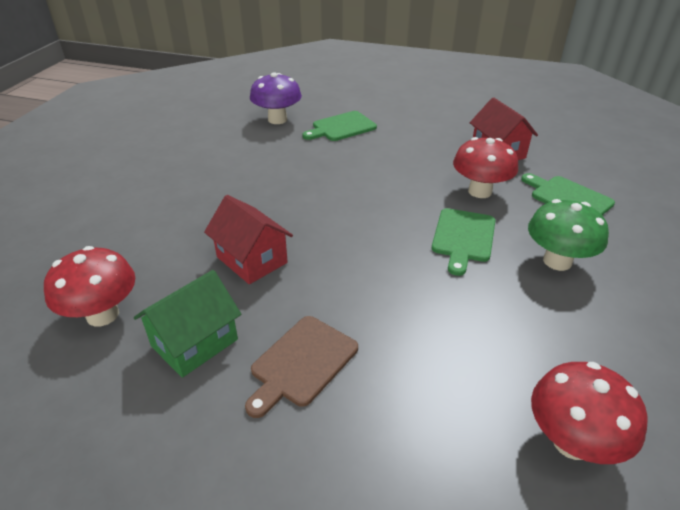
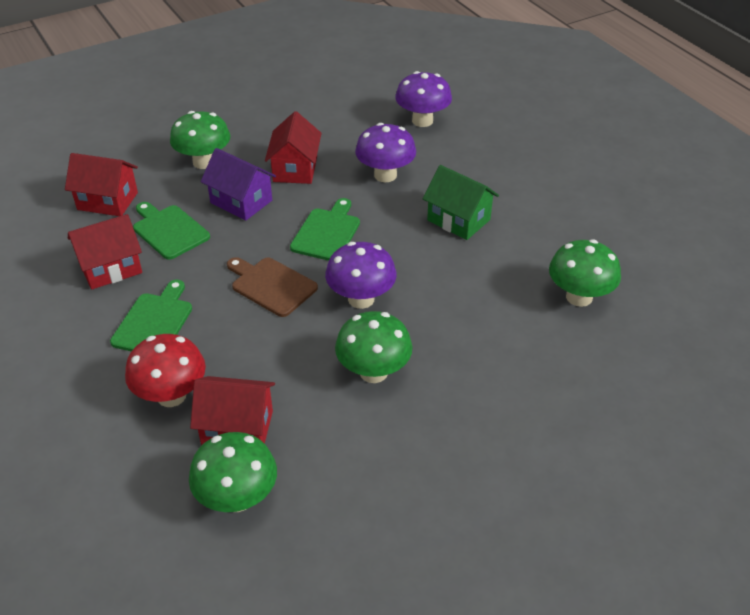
green mushroom: 1 -> 4
purple house: 0 -> 1
purple mushroom: 1 -> 3
red house: 2 -> 4
red mushroom: 3 -> 1

